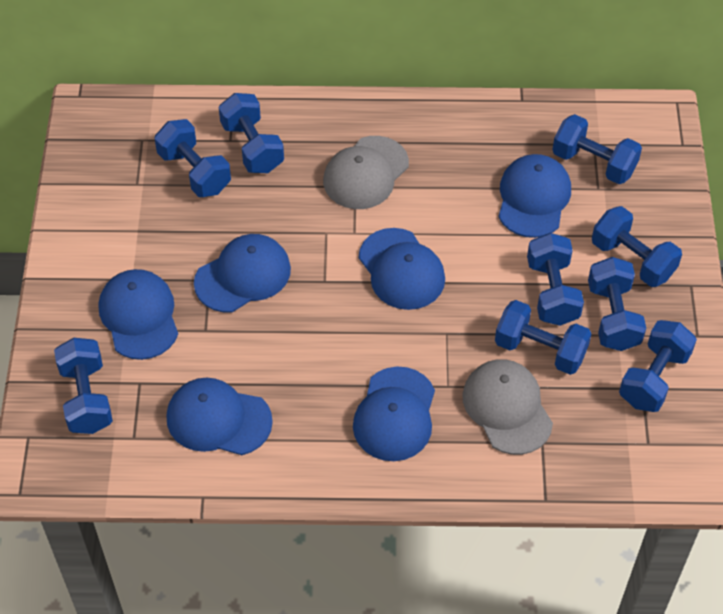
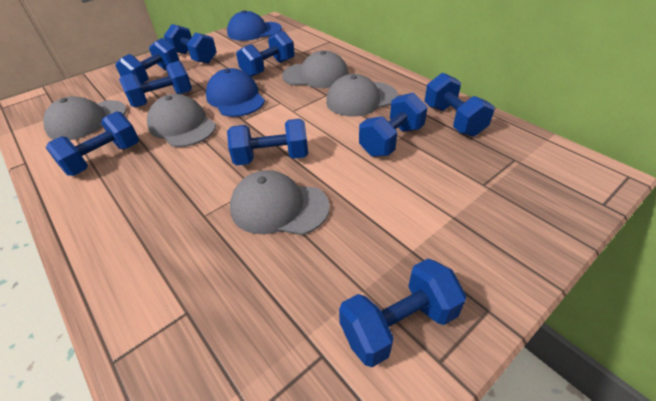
blue cap: 6 -> 2
grey cap: 2 -> 5

